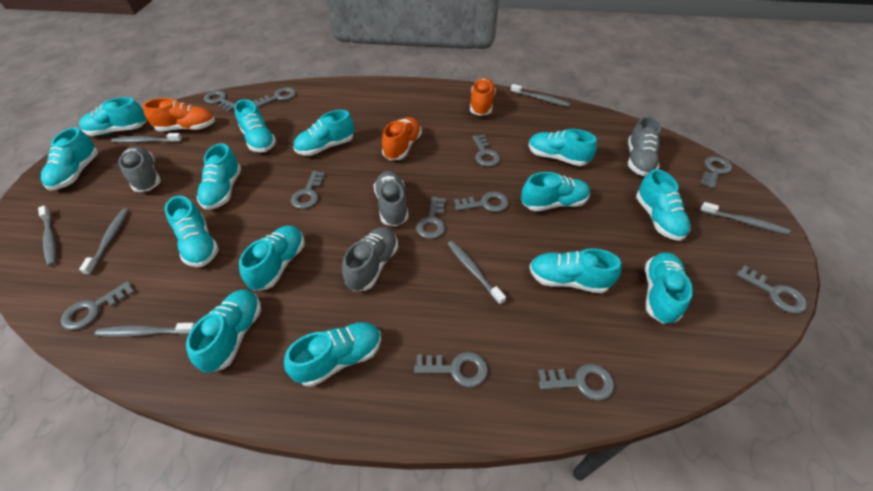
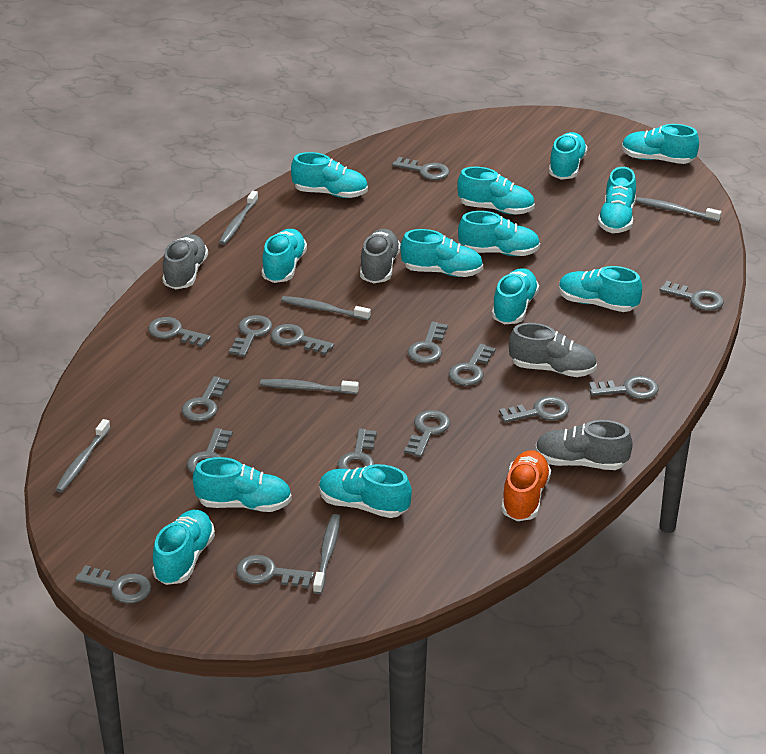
grey key: 11 -> 15
grey toothbrush: 7 -> 6
orange shoe: 3 -> 1
turquoise shoe: 14 -> 13

